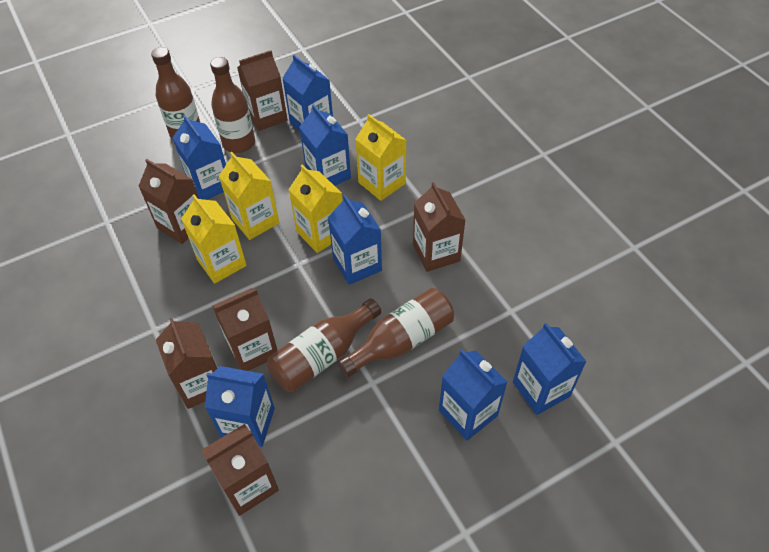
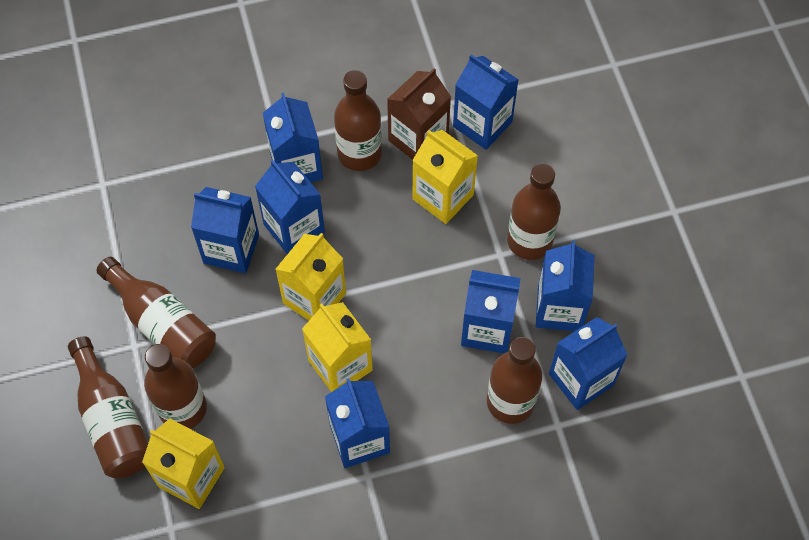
blue carton: 7 -> 8
brown bottle: 4 -> 6
brown carton: 6 -> 1

